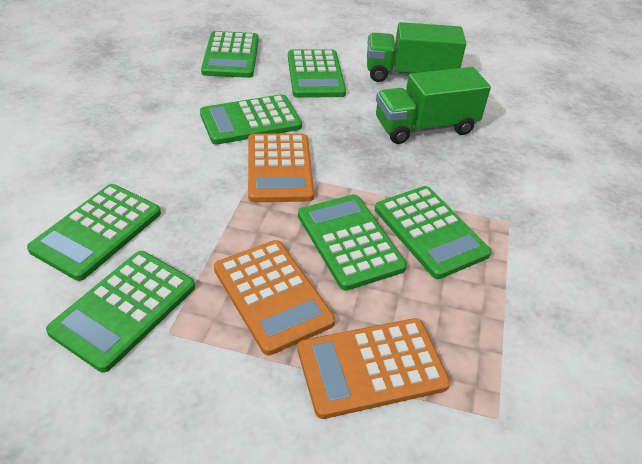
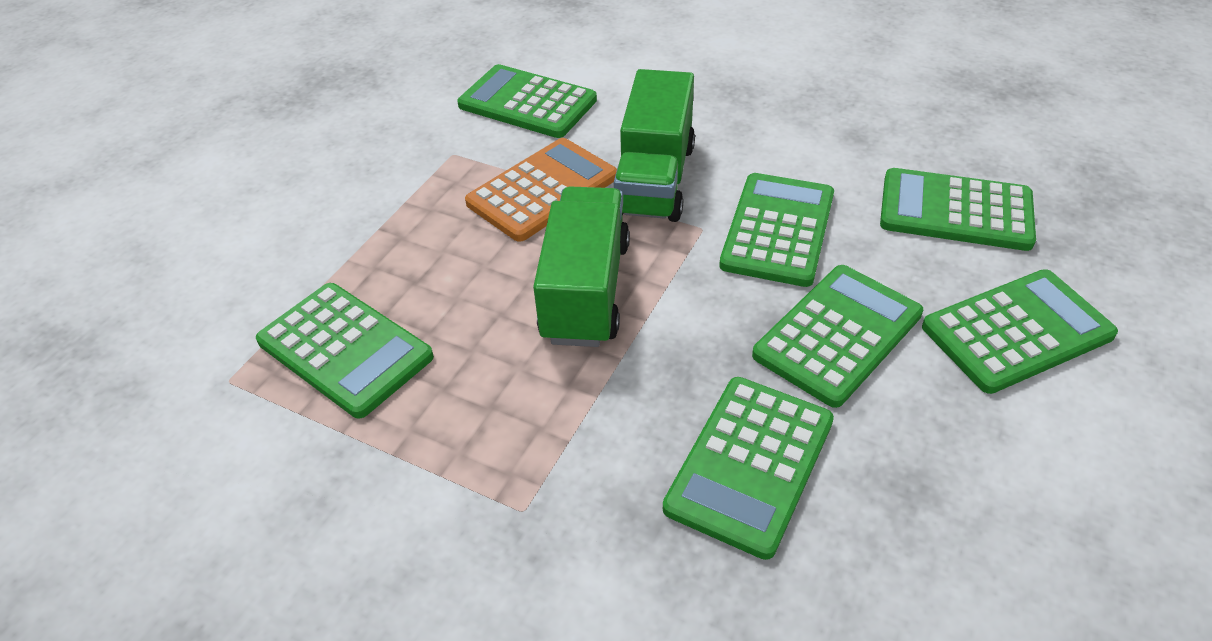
orange calculator: 3 -> 1

